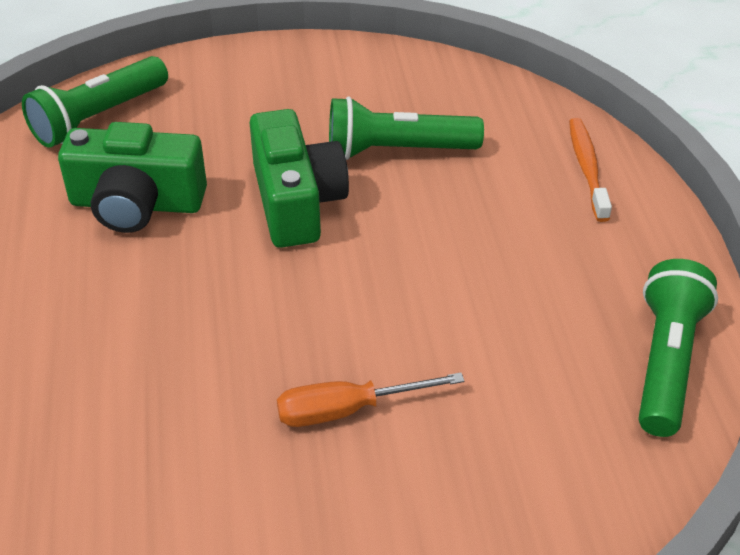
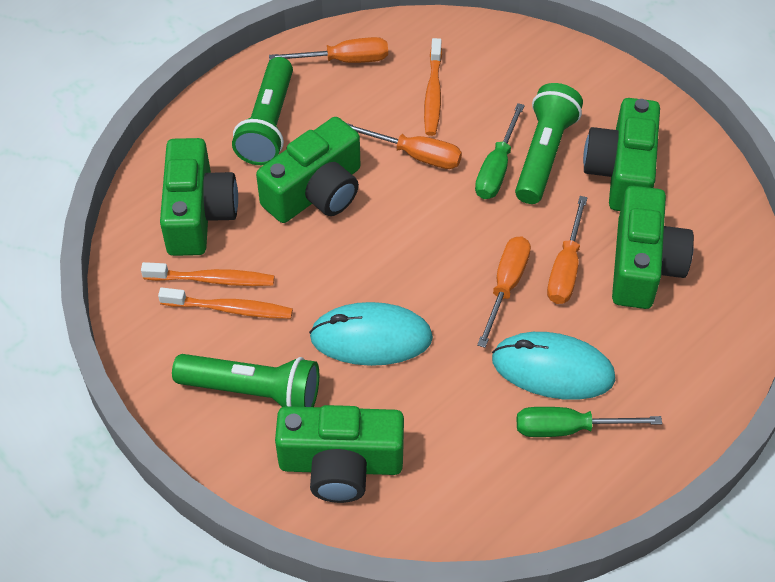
green camera: 2 -> 5
green screwdriver: 0 -> 2
orange screwdriver: 1 -> 4
orange toothbrush: 1 -> 3
turquoise mouse: 0 -> 2

